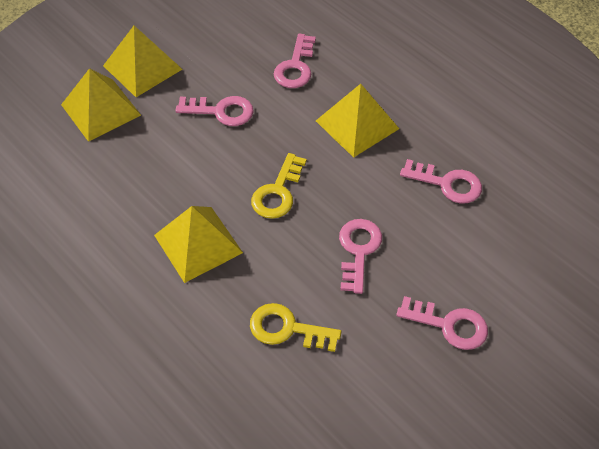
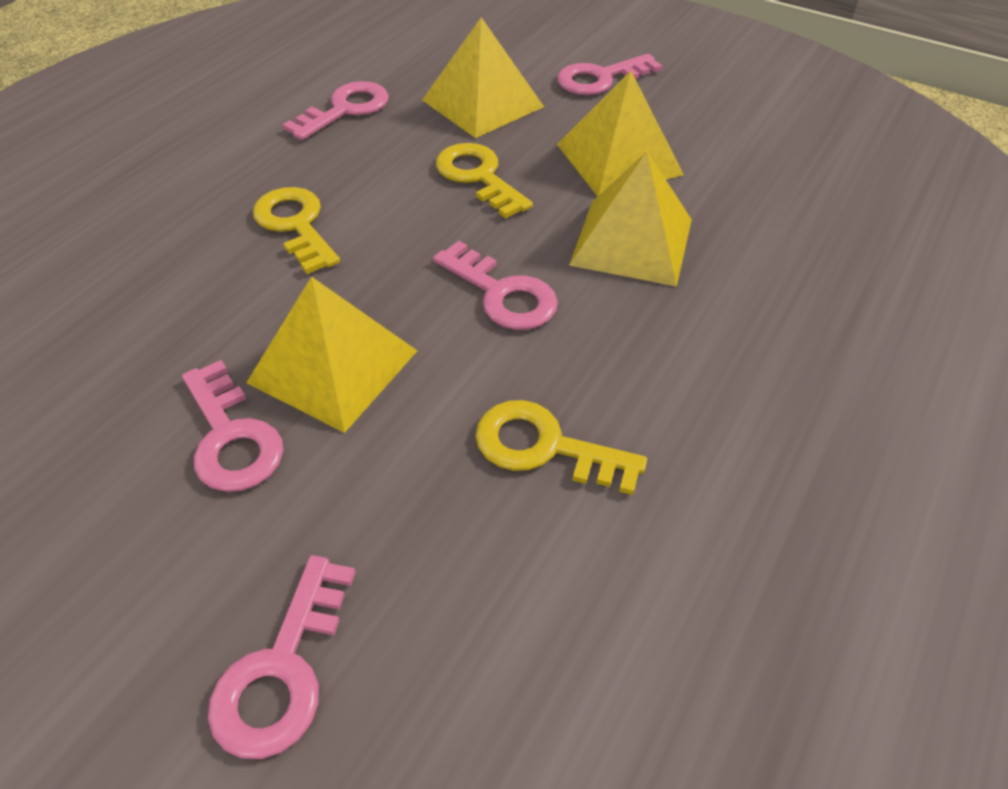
yellow key: 2 -> 3

